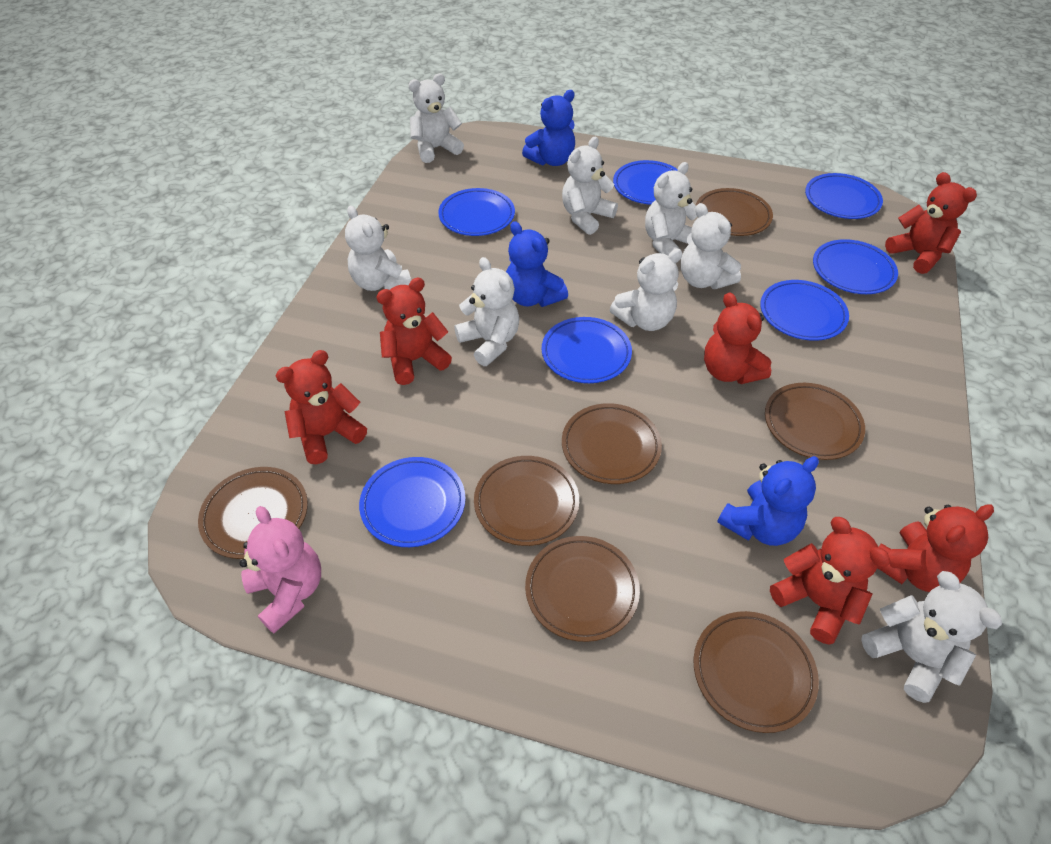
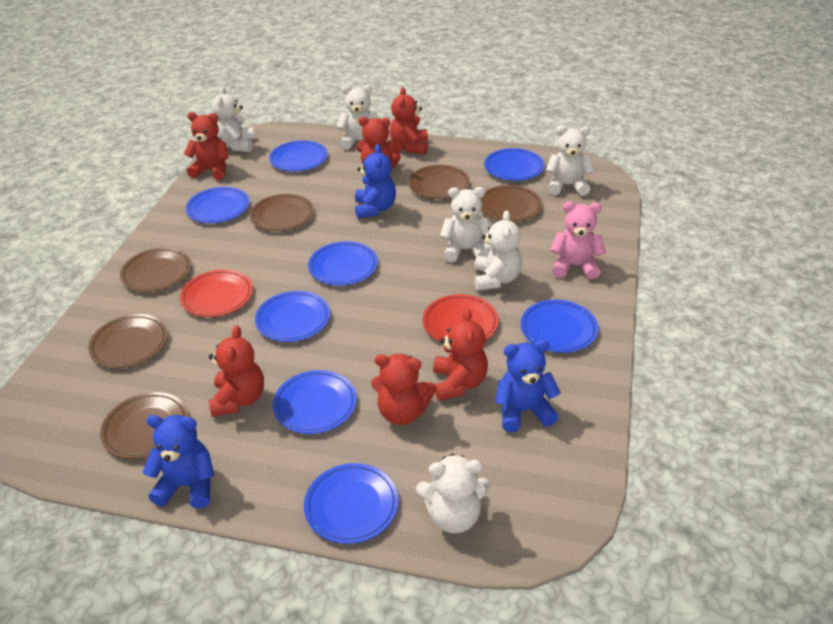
blue plate: 7 -> 8
brown plate: 7 -> 6
red plate: 0 -> 2
white teddy bear: 8 -> 6

